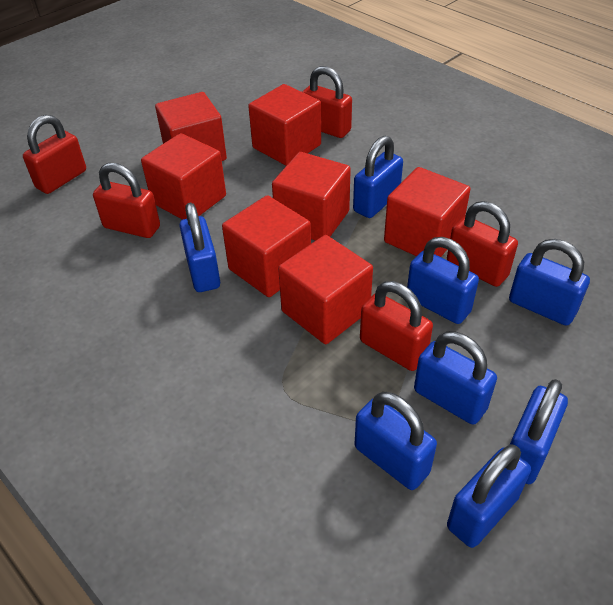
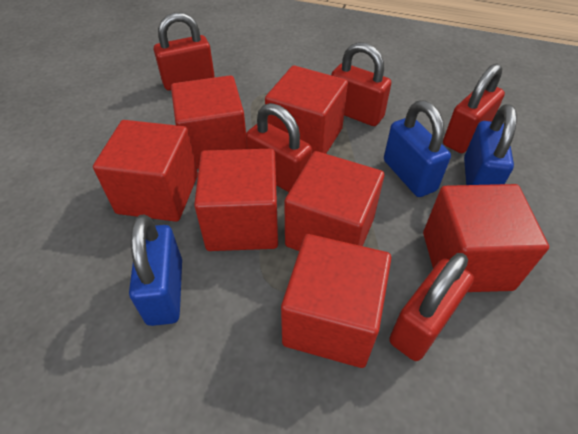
blue padlock: 8 -> 3

